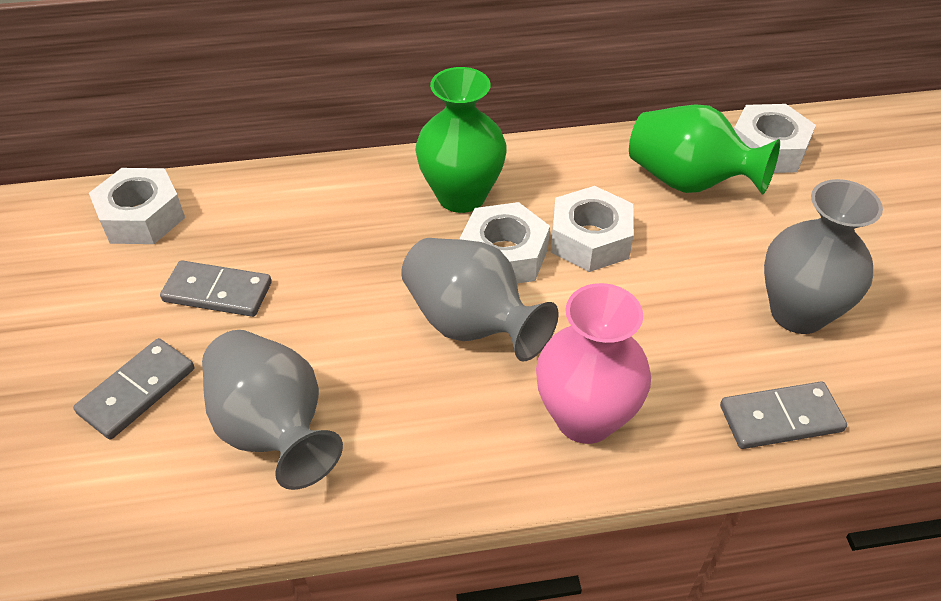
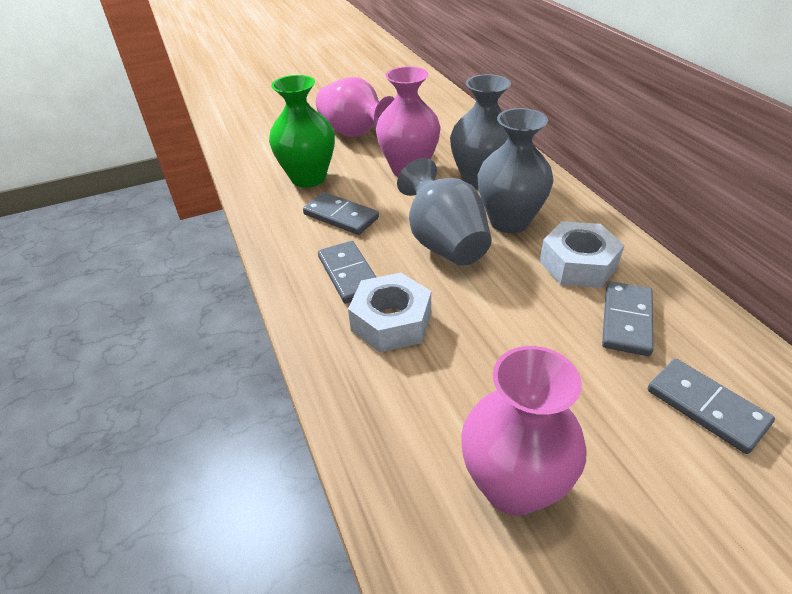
green vase: 2 -> 1
grey domino: 3 -> 4
pink vase: 1 -> 3
white nut: 4 -> 2

